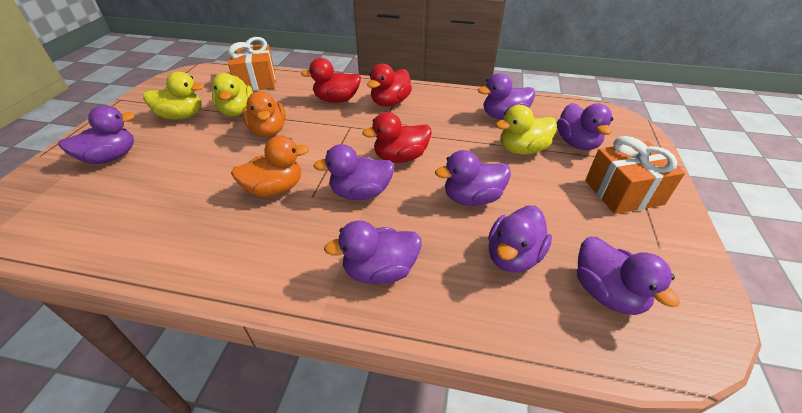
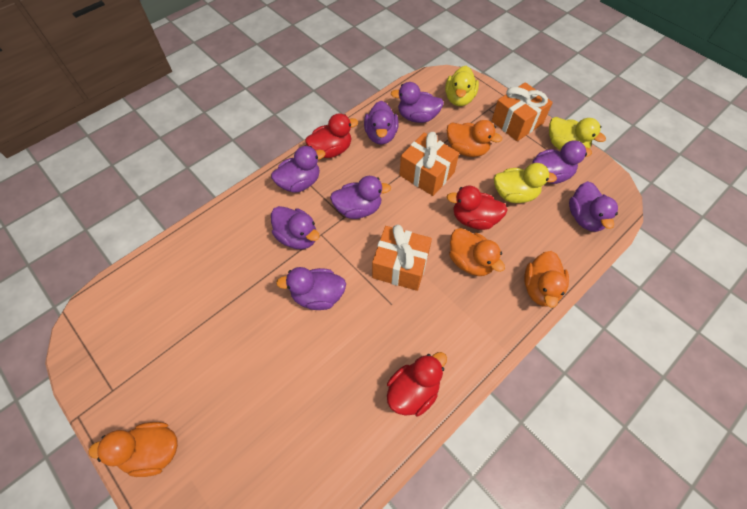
orange duck: 2 -> 4
orange gift: 2 -> 3

